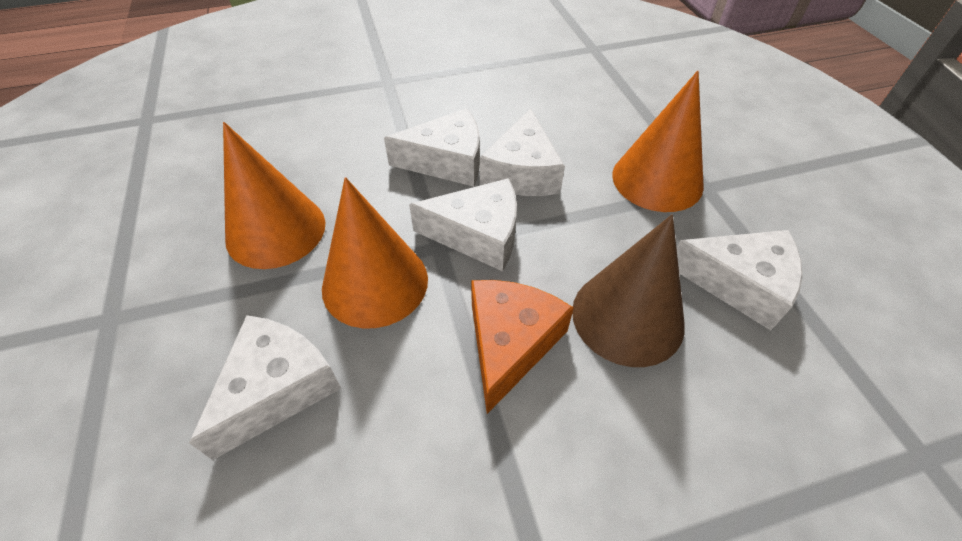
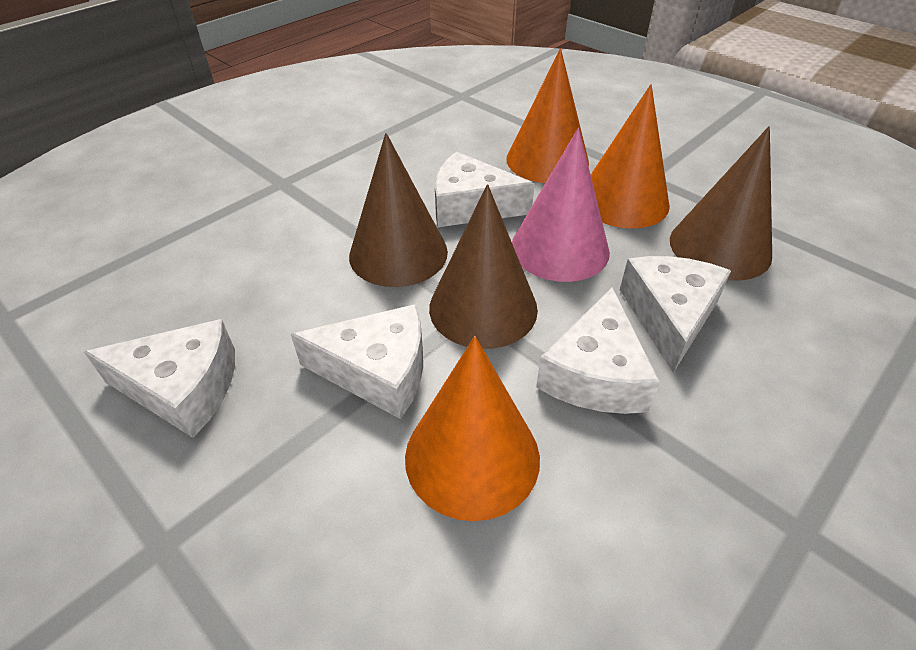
brown cone: 1 -> 3
orange cheese: 1 -> 0
pink cone: 0 -> 1

